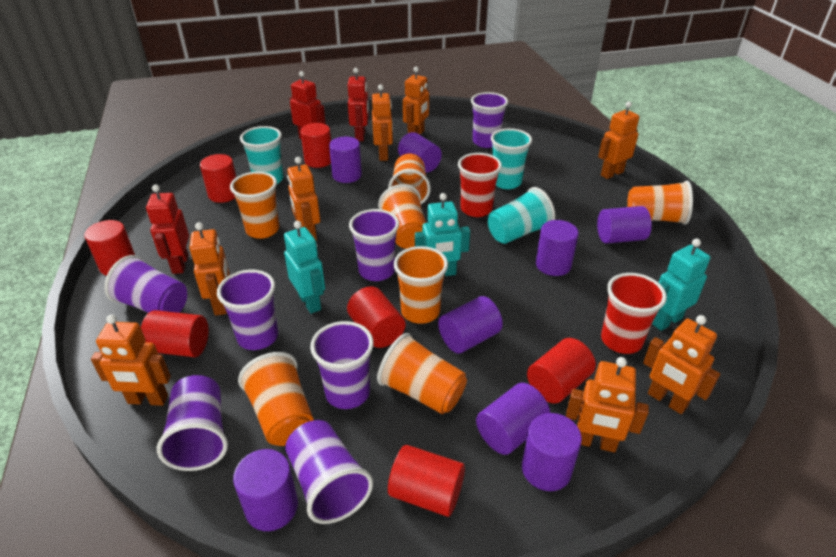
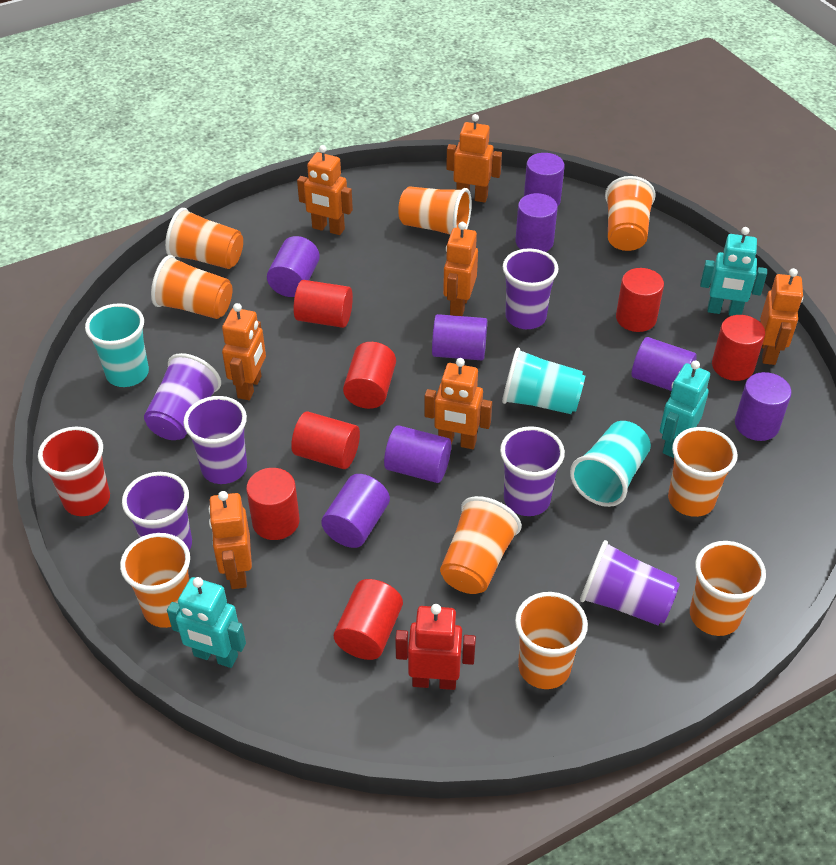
orange cup: 7 -> 9
orange robot: 8 -> 7
purple cup: 7 -> 6
red cup: 2 -> 1
red robot: 3 -> 1

